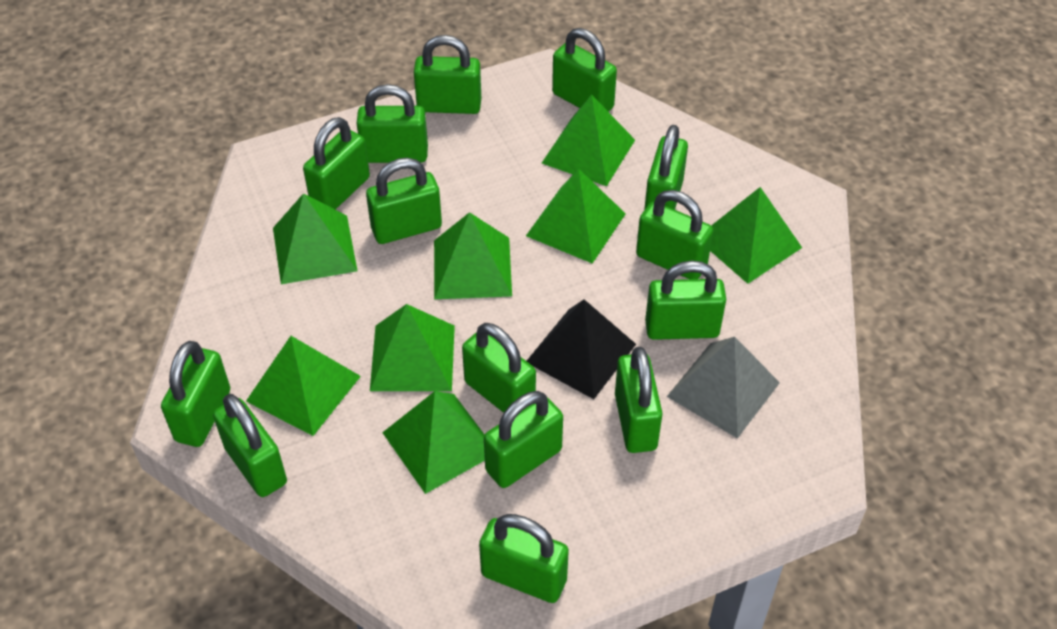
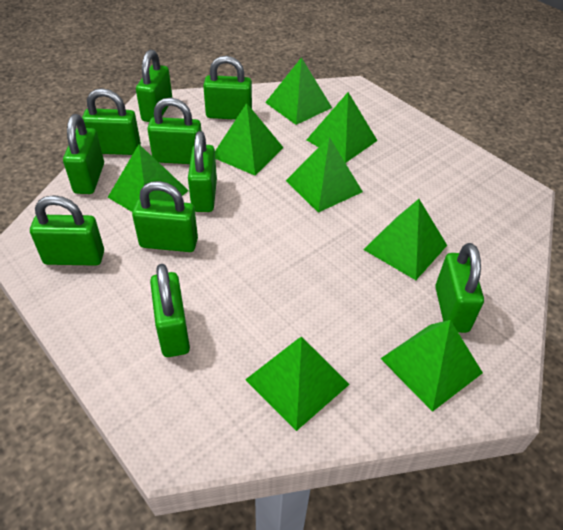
black pyramid: 1 -> 0
green padlock: 14 -> 10
grey pyramid: 1 -> 0

